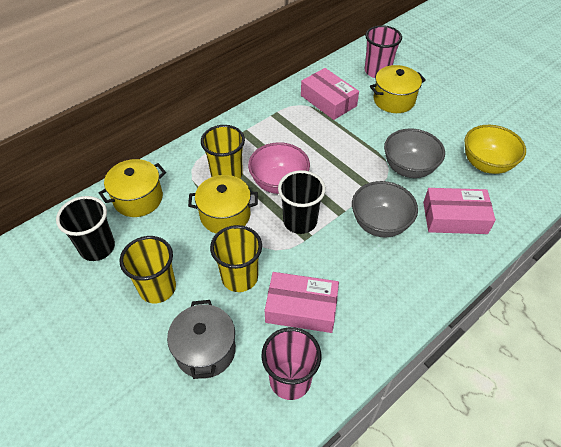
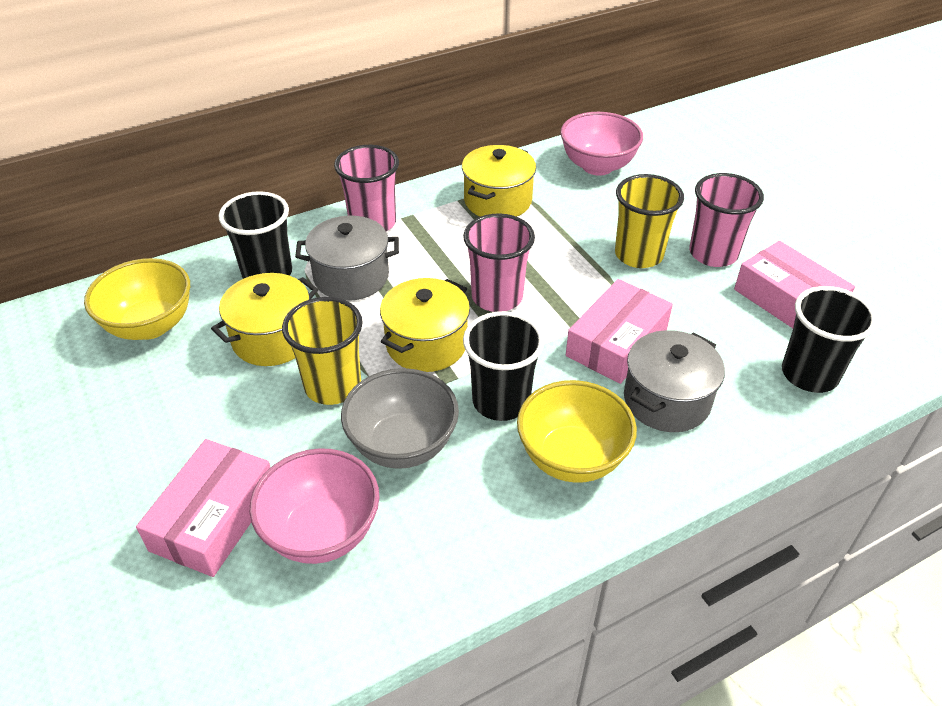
black cup: 2 -> 3
grey bowl: 2 -> 1
grey pot: 1 -> 2
pink bowl: 1 -> 2
pink cup: 2 -> 3
yellow bowl: 1 -> 2
yellow cup: 3 -> 2

